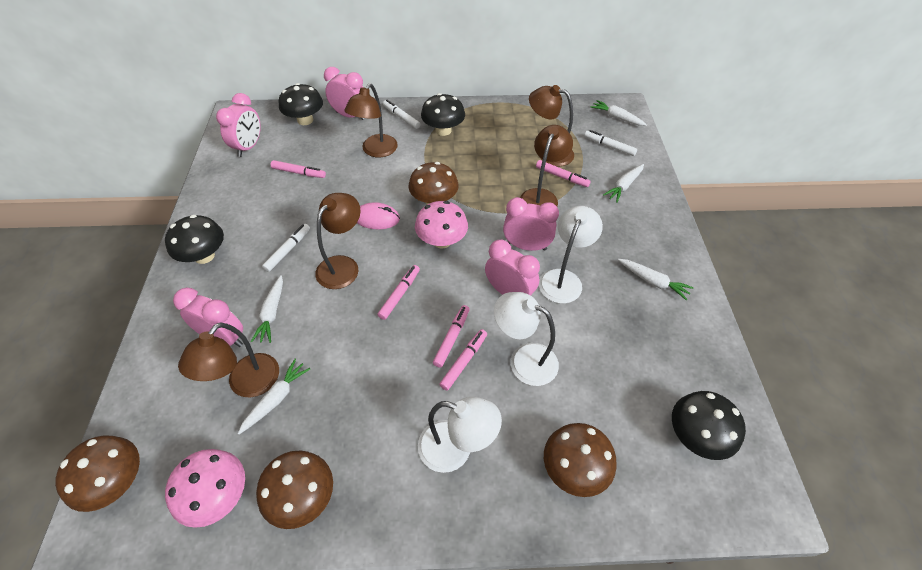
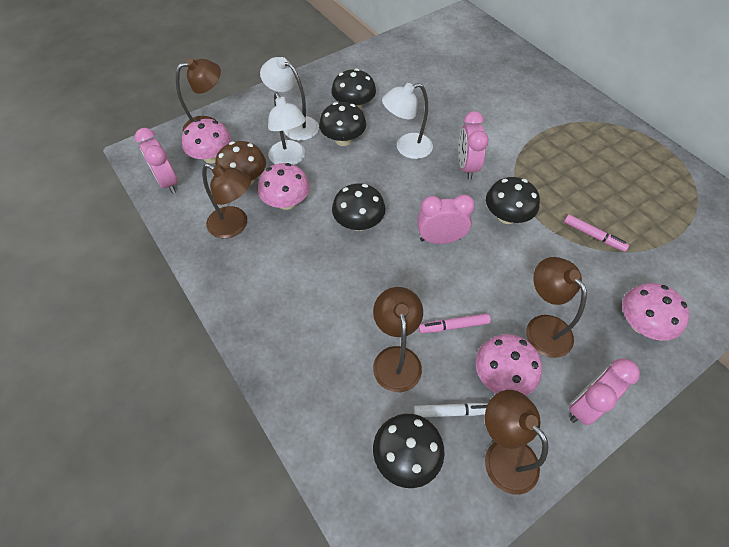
black mushroom: 4 -> 5
brown mushroom: 4 -> 1
pink clock: 5 -> 4
pink marker: 5 -> 2
pink mouse: 1 -> 0
pink mushroom: 2 -> 4
white carrot: 5 -> 0
white marker: 3 -> 1

